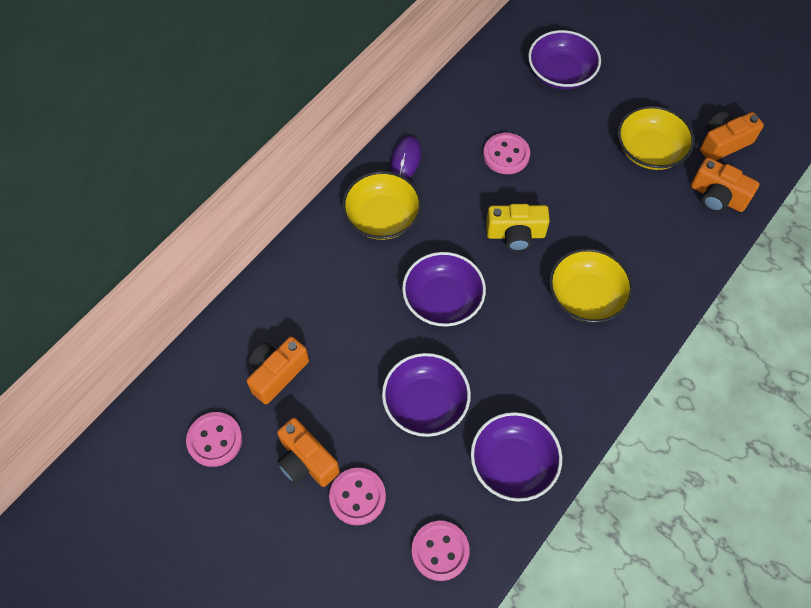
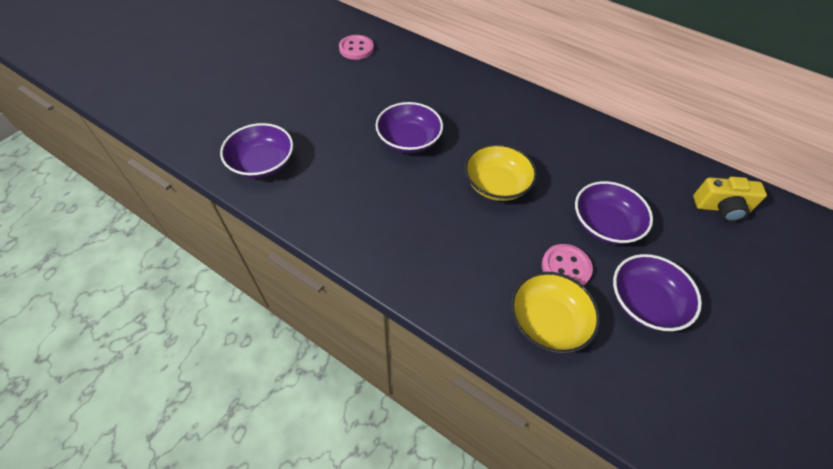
orange camera: 4 -> 0
pink button: 4 -> 2
purple mouse: 1 -> 0
yellow bowl: 3 -> 2

